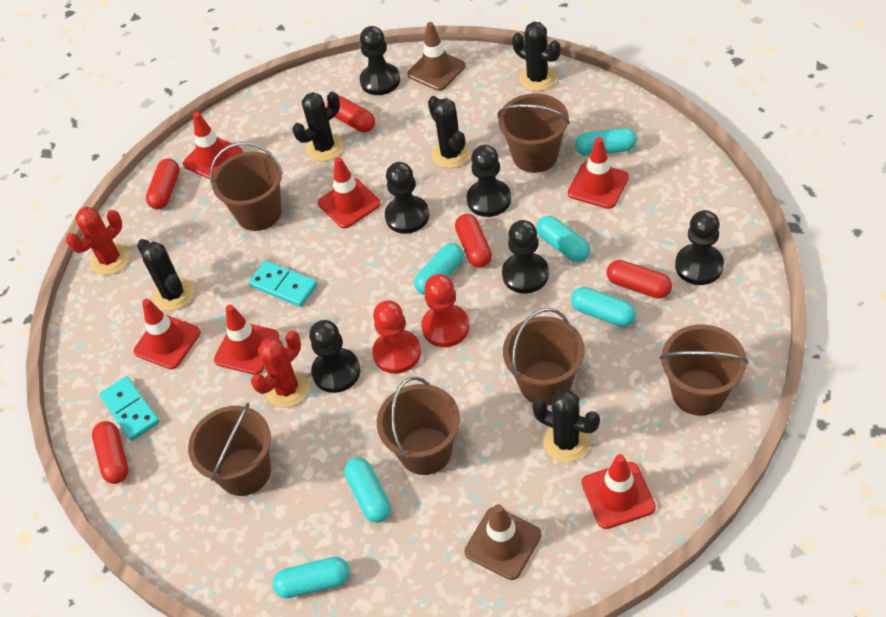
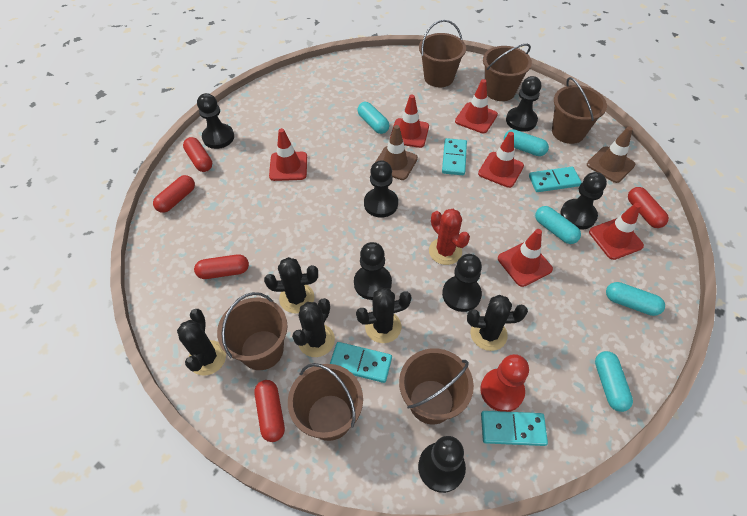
black pawn: 6 -> 7
red cactus: 2 -> 1
red pawn: 2 -> 1
turquoise capsule: 6 -> 5
turquoise domino: 2 -> 4

